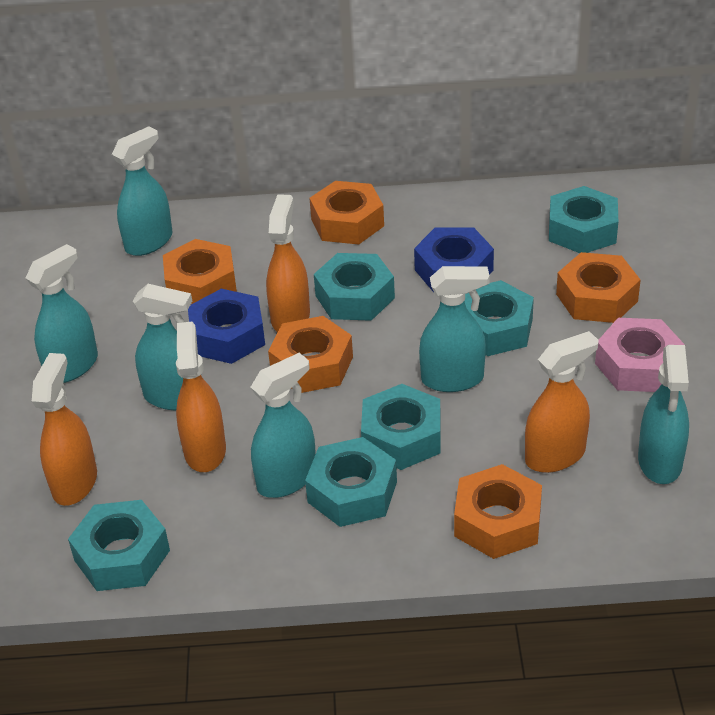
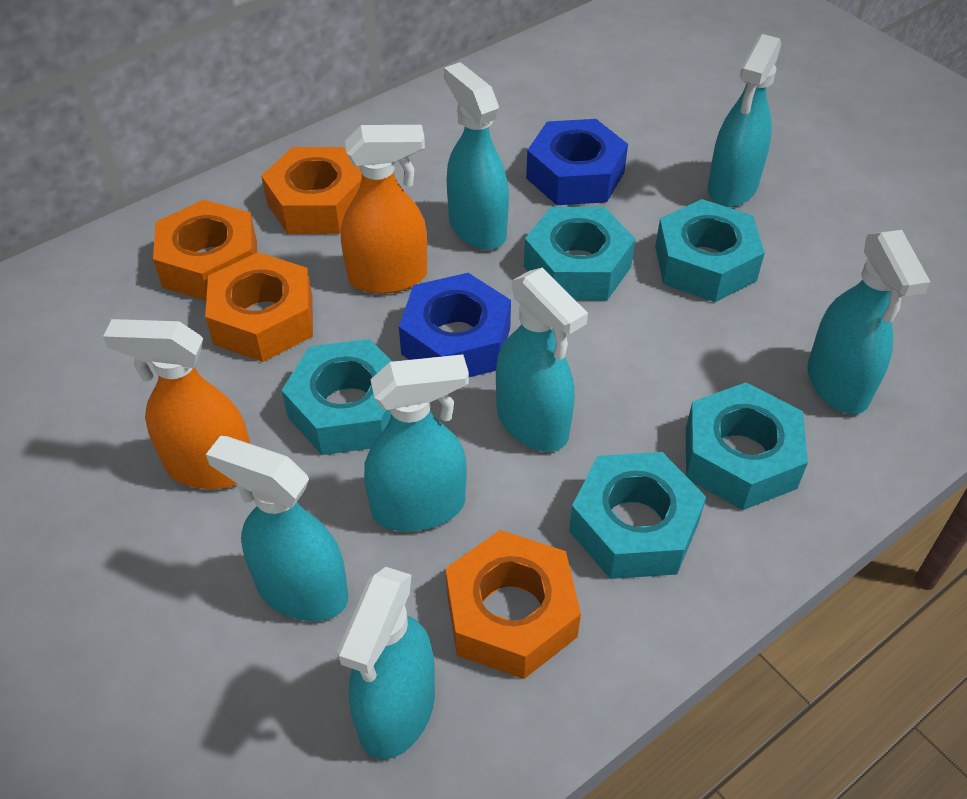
orange nut: 5 -> 4
orange spray bottle: 4 -> 2
pink nut: 1 -> 0
turquoise nut: 6 -> 5
turquoise spray bottle: 6 -> 7

